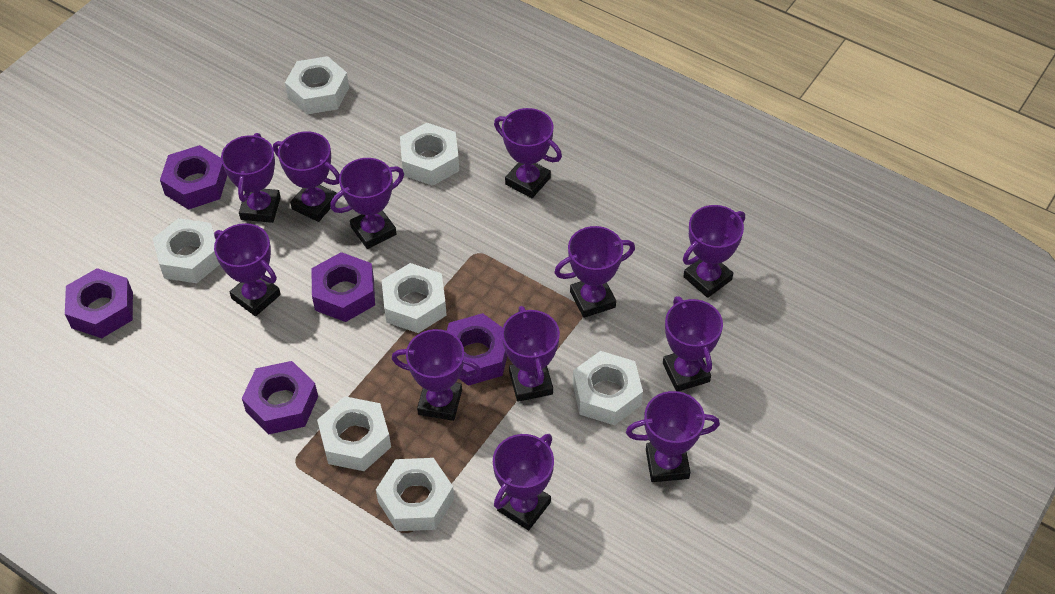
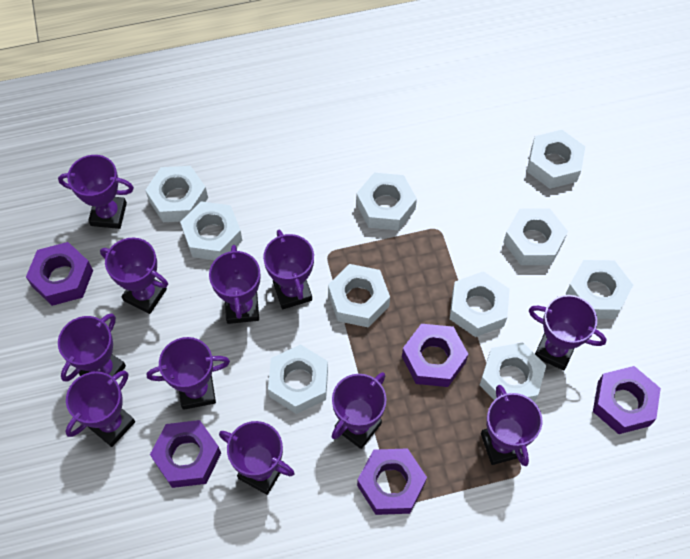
purple trophy: 12 -> 11
white nut: 7 -> 10

